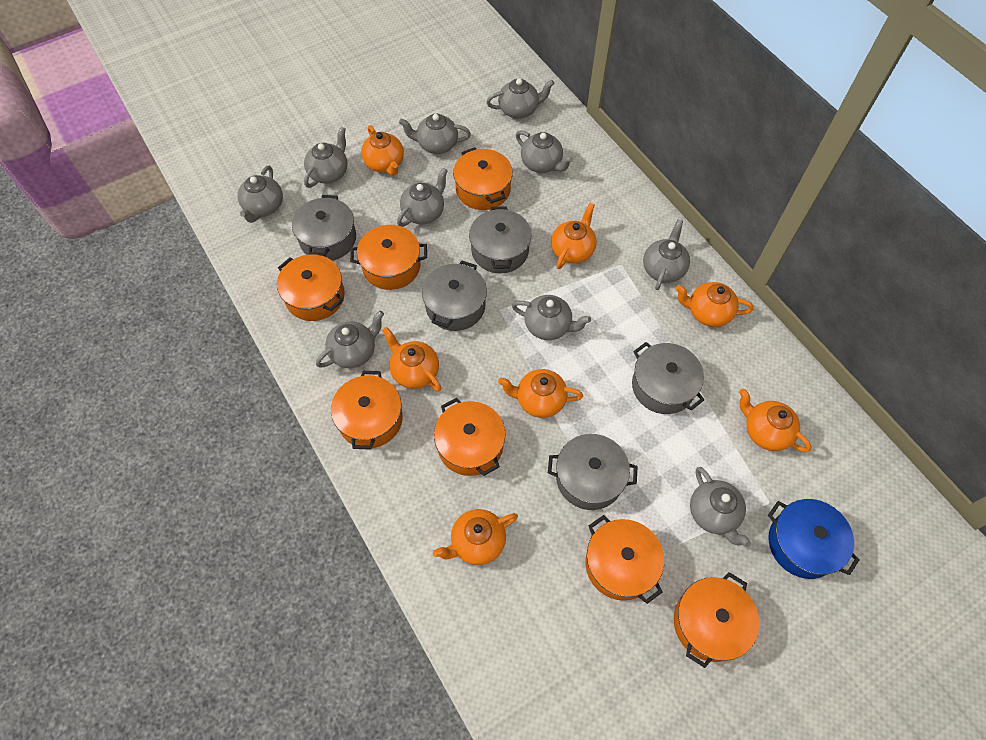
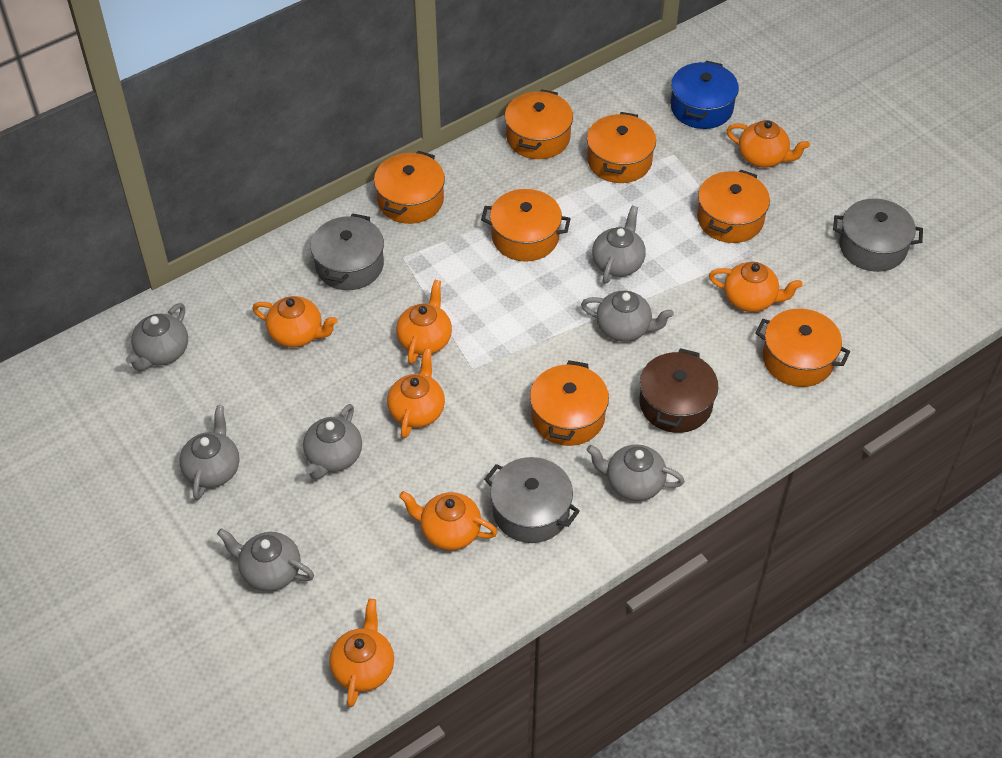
brown pot: 0 -> 1
grey pot: 5 -> 3
grey teapot: 10 -> 7

